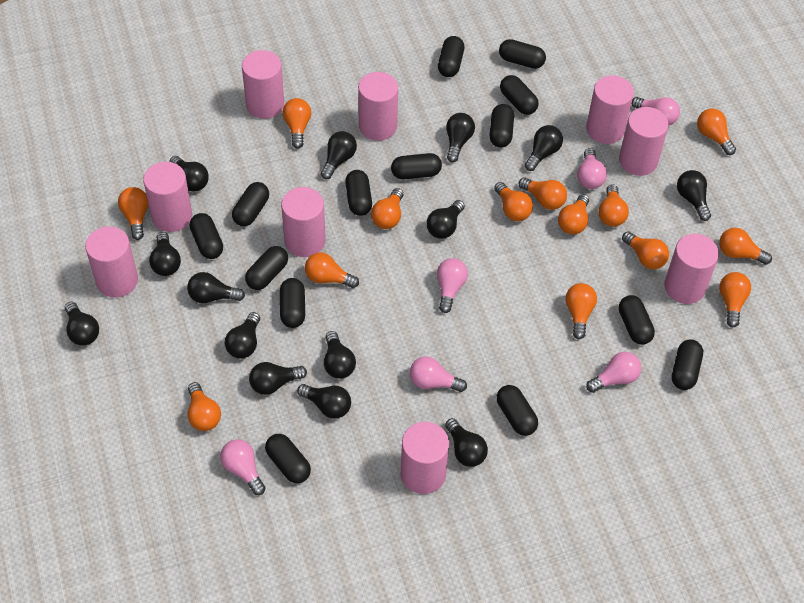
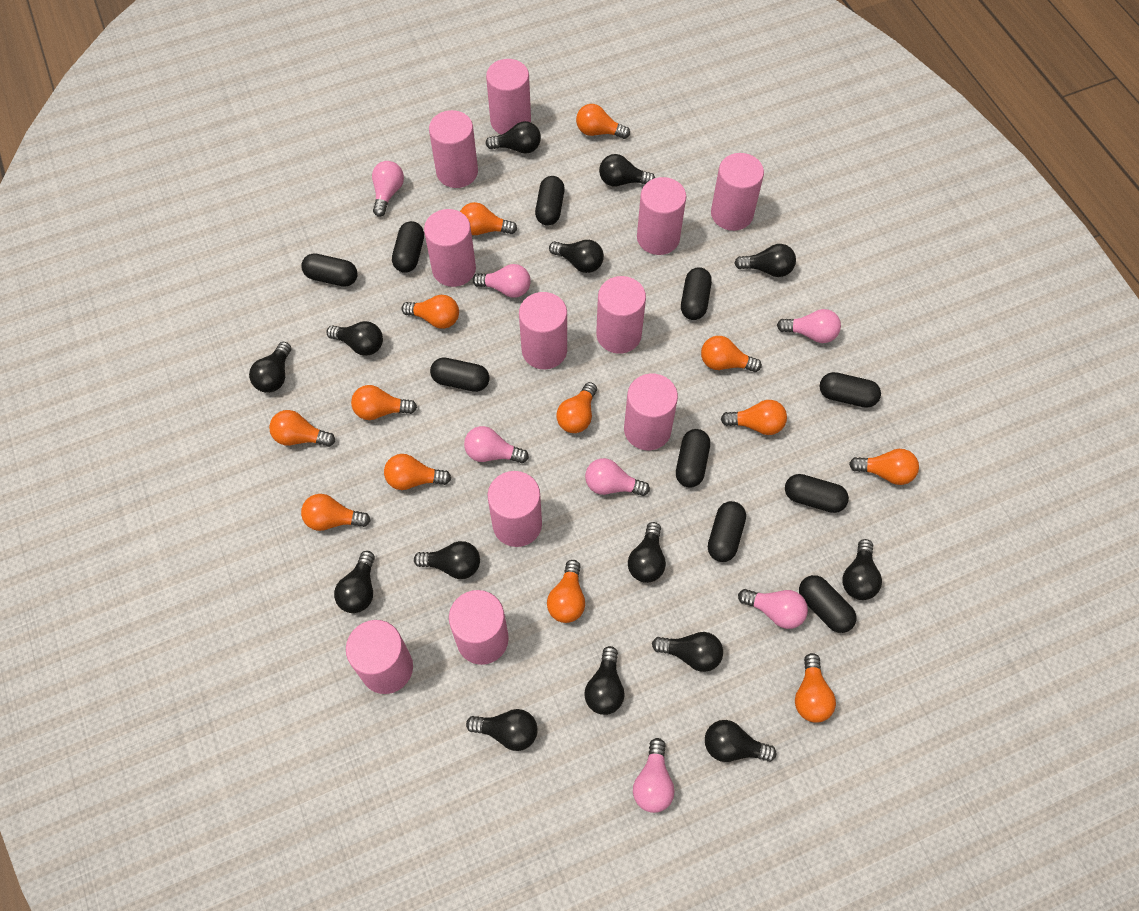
black capsule: 14 -> 10
orange light bulb: 14 -> 13
pink cylinder: 9 -> 11
pink light bulb: 6 -> 7

